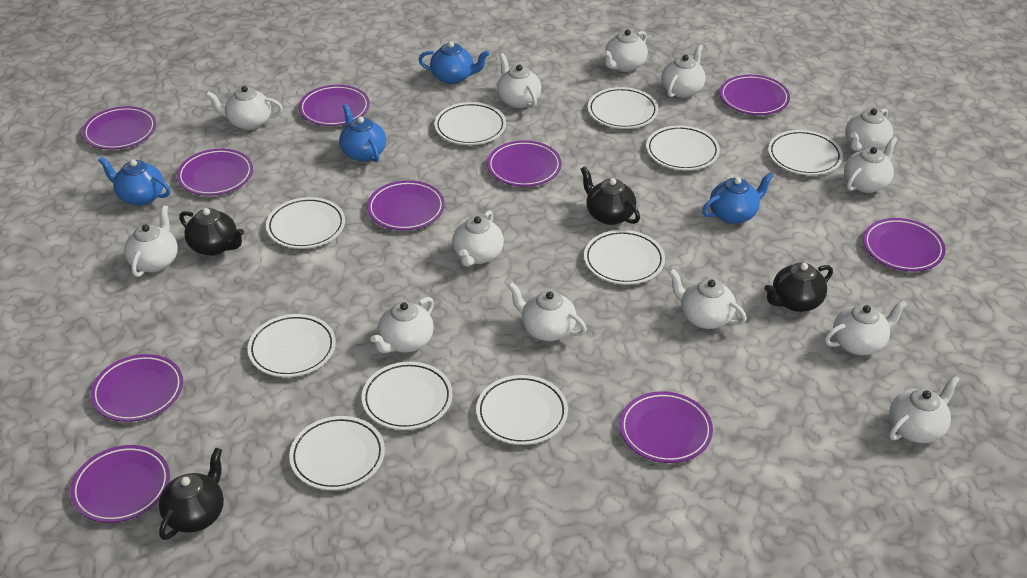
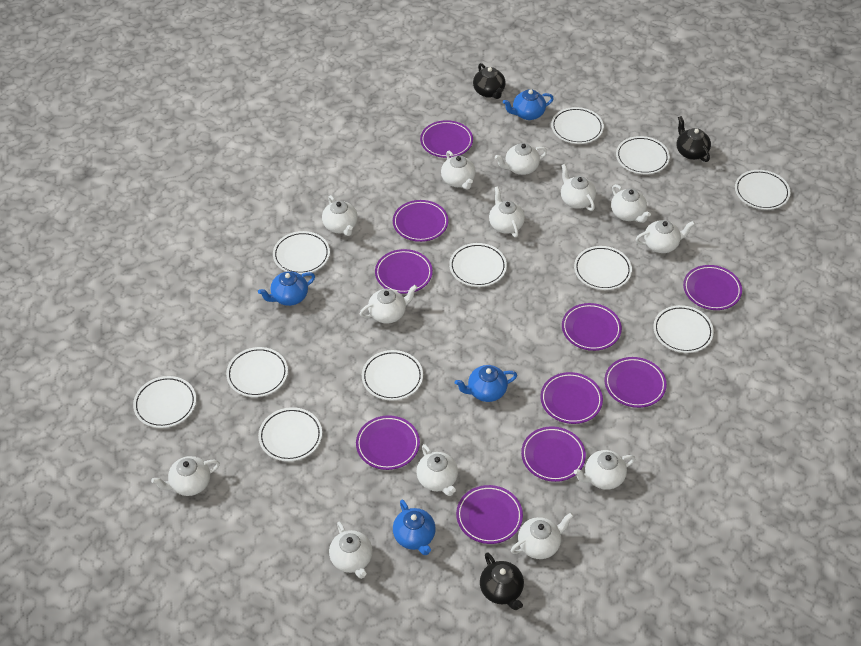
black teapot: 4 -> 3
white plate: 10 -> 11

